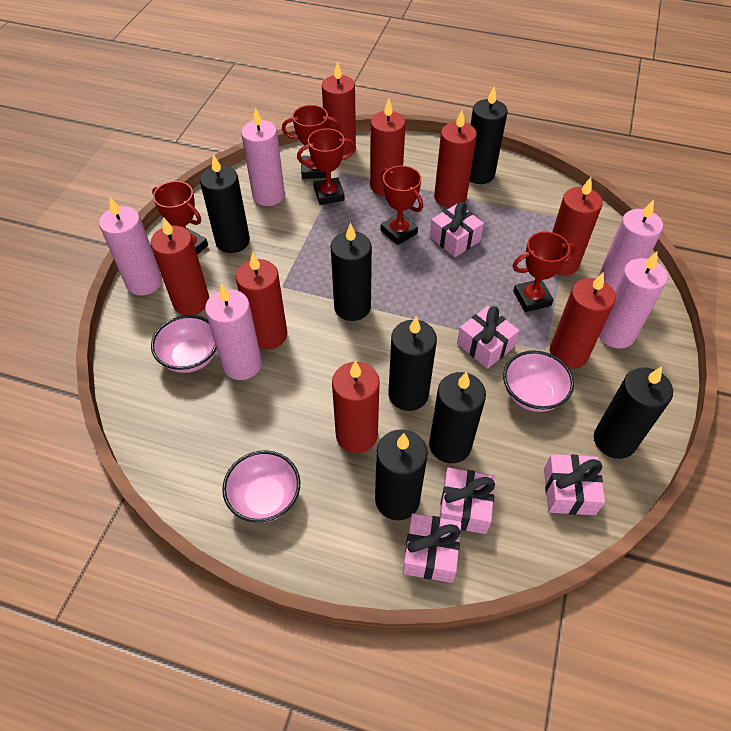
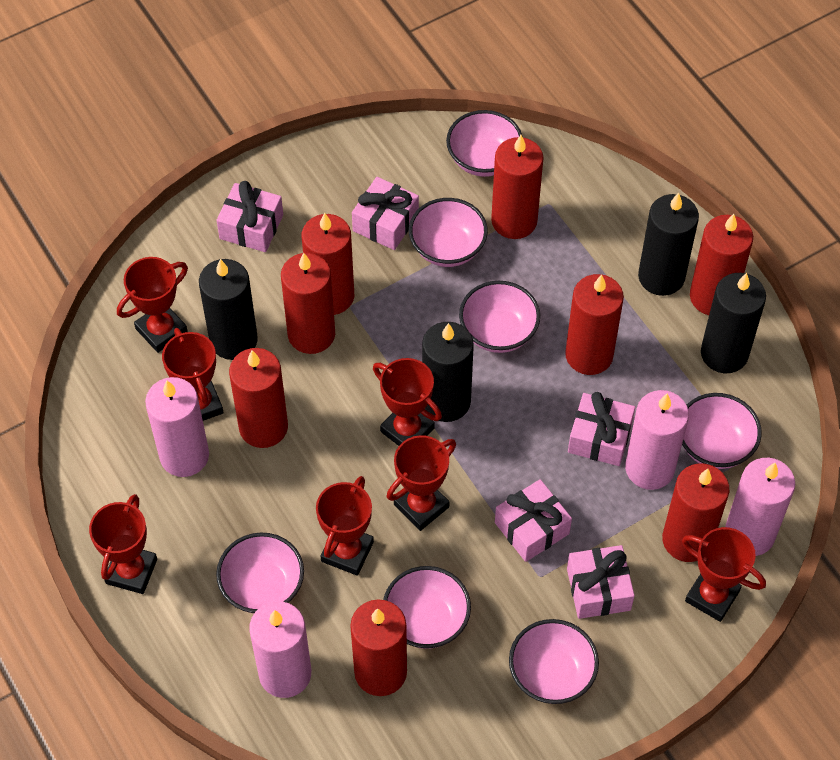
black candle: 7 -> 4
pink bowl: 3 -> 7
pink candle: 5 -> 4
red trophy: 5 -> 7

